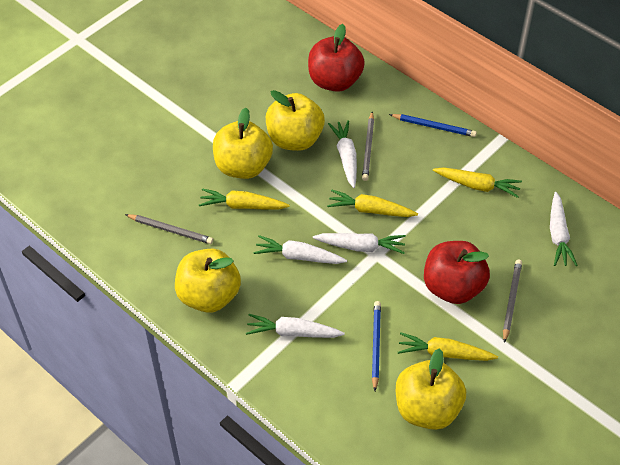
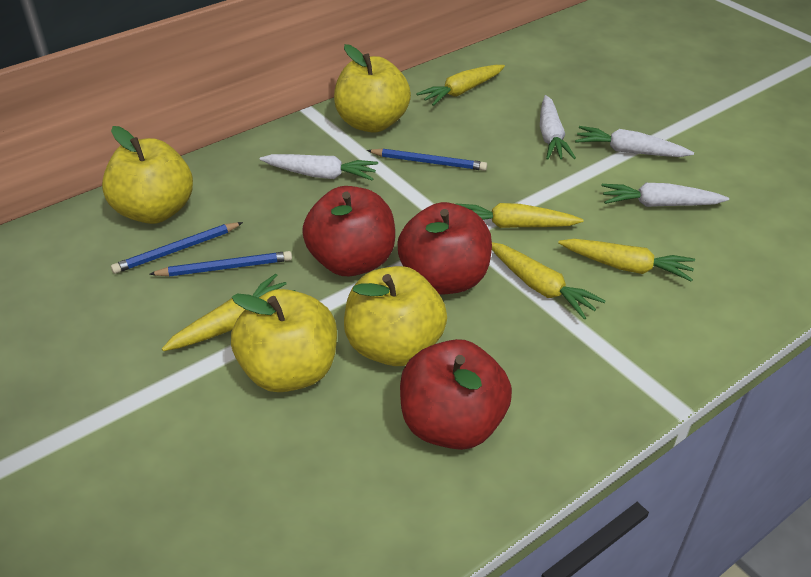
blue pencil: 2 -> 3
grey pencil: 3 -> 0
red apple: 2 -> 3
white carrot: 5 -> 4
yellow carrot: 4 -> 5

